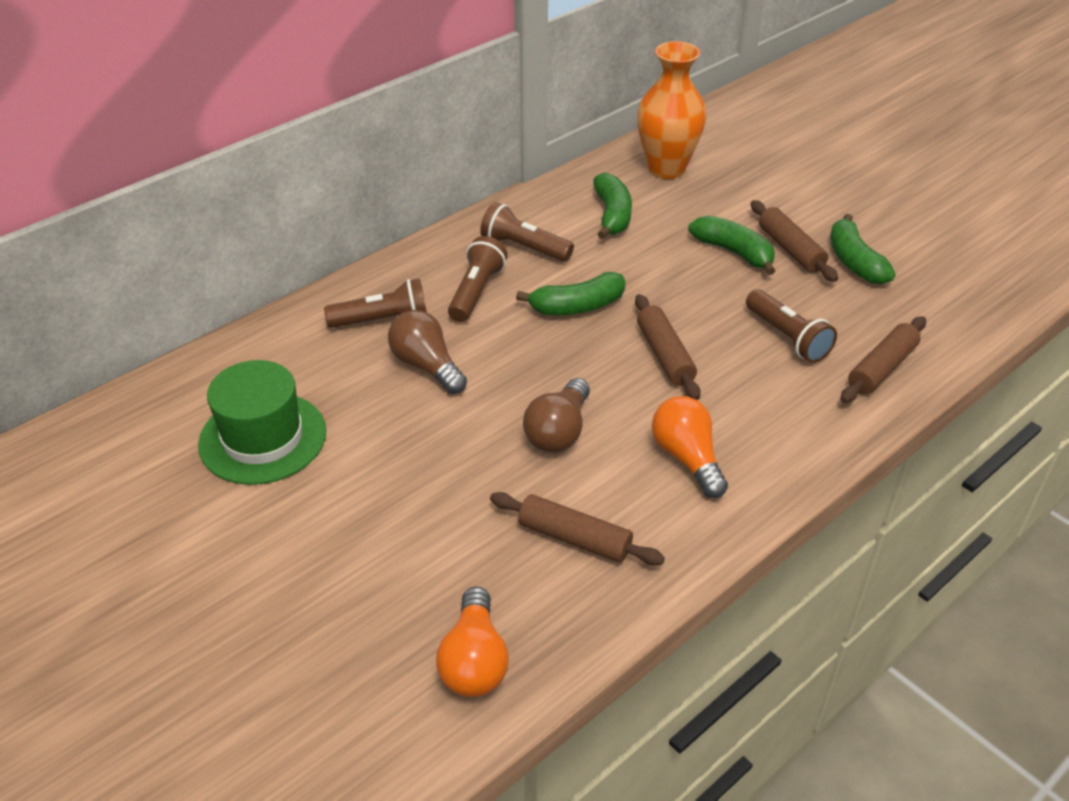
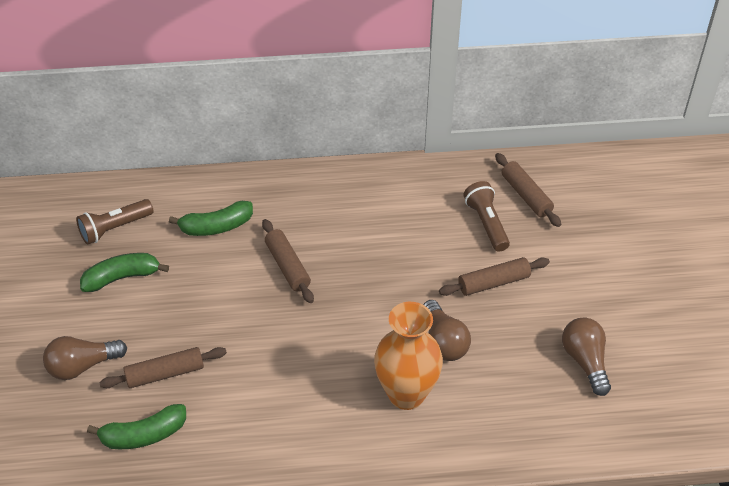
brown flashlight: 4 -> 2
brown light bulb: 2 -> 3
green banana: 4 -> 3
green hat: 1 -> 0
orange light bulb: 2 -> 0

